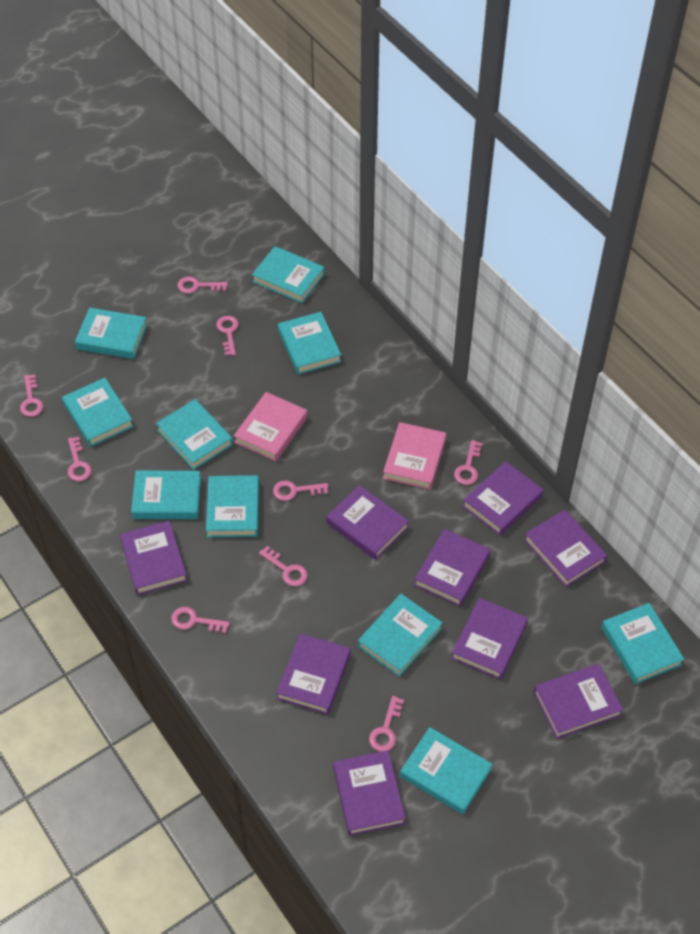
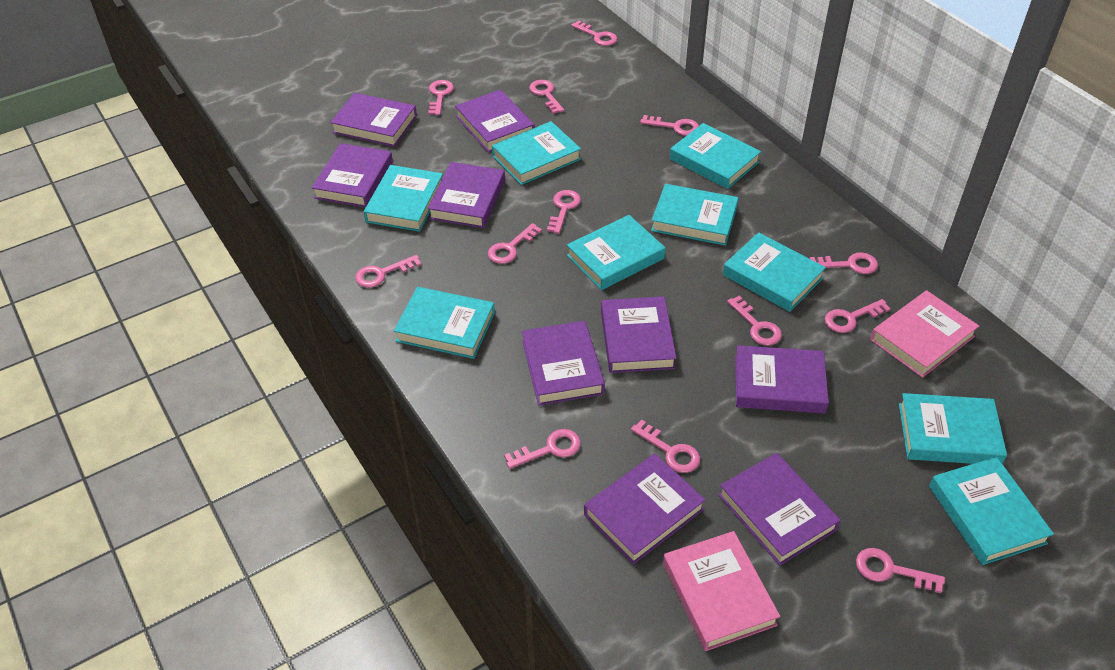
pink key: 9 -> 13
turquoise book: 10 -> 9

